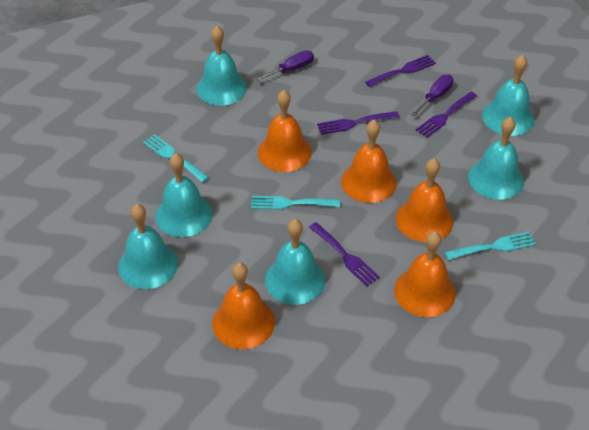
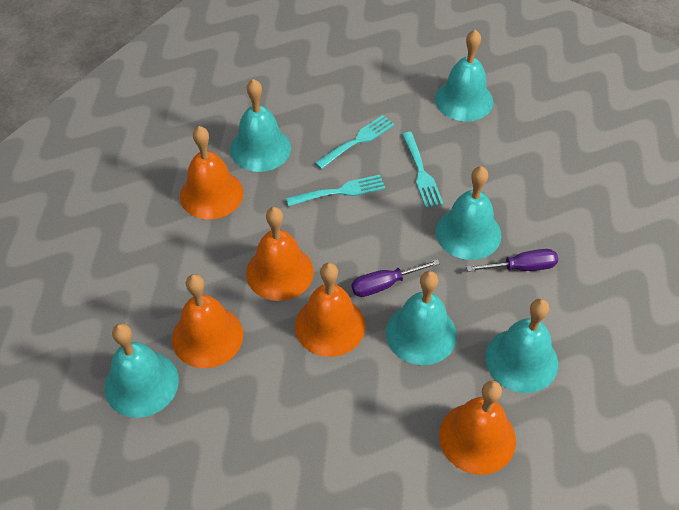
purple fork: 4 -> 0

